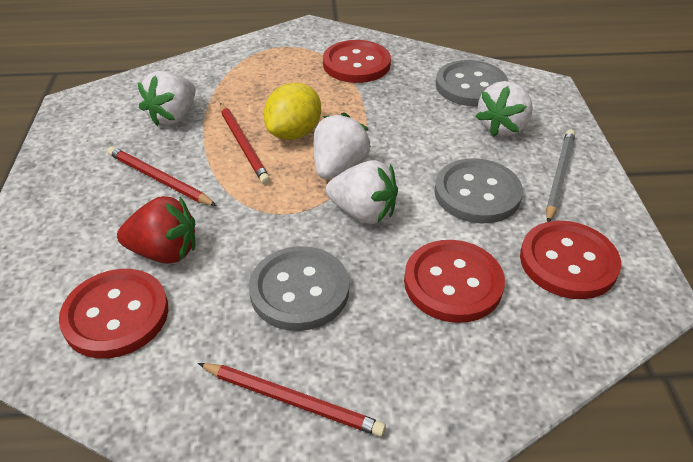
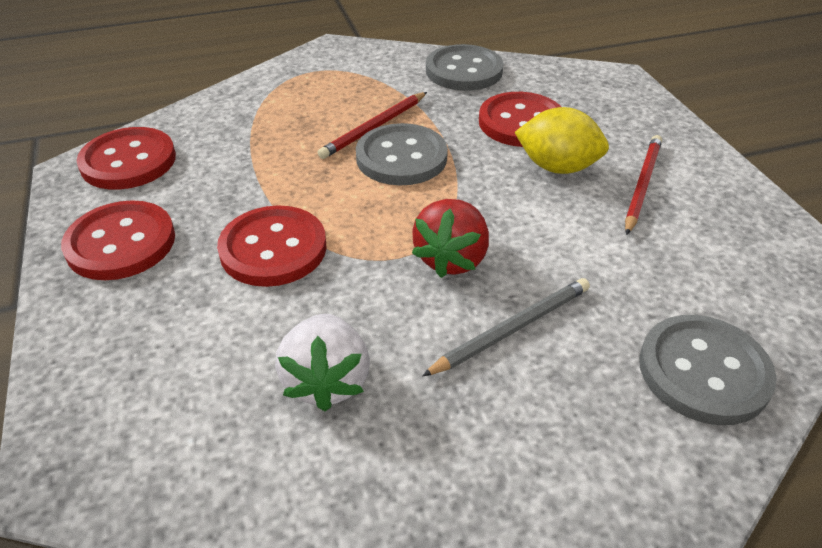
red pencil: 3 -> 2
white strawberry: 4 -> 1

